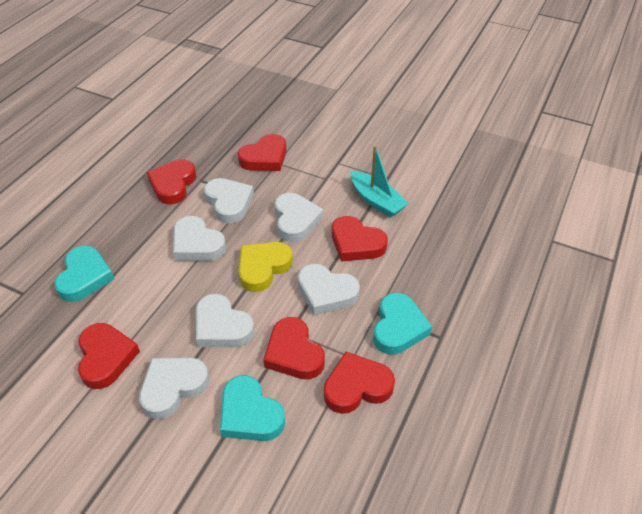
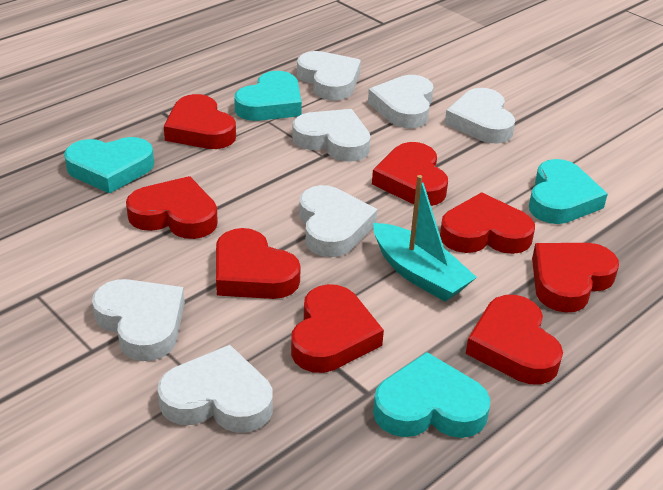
red heart: 6 -> 8
turquoise heart: 3 -> 4
white heart: 6 -> 7
yellow heart: 1 -> 0

